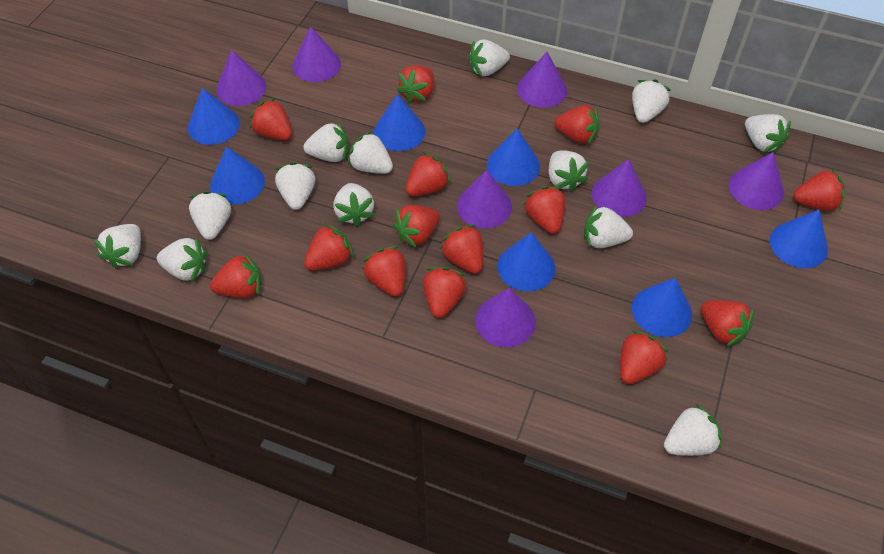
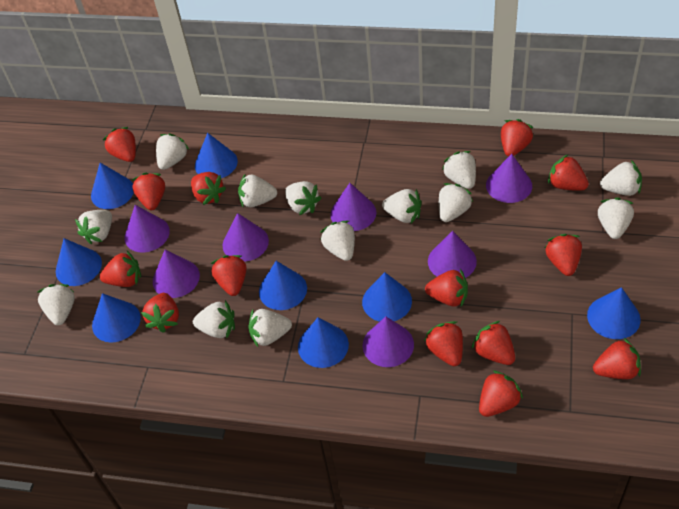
blue cone: 7 -> 8

